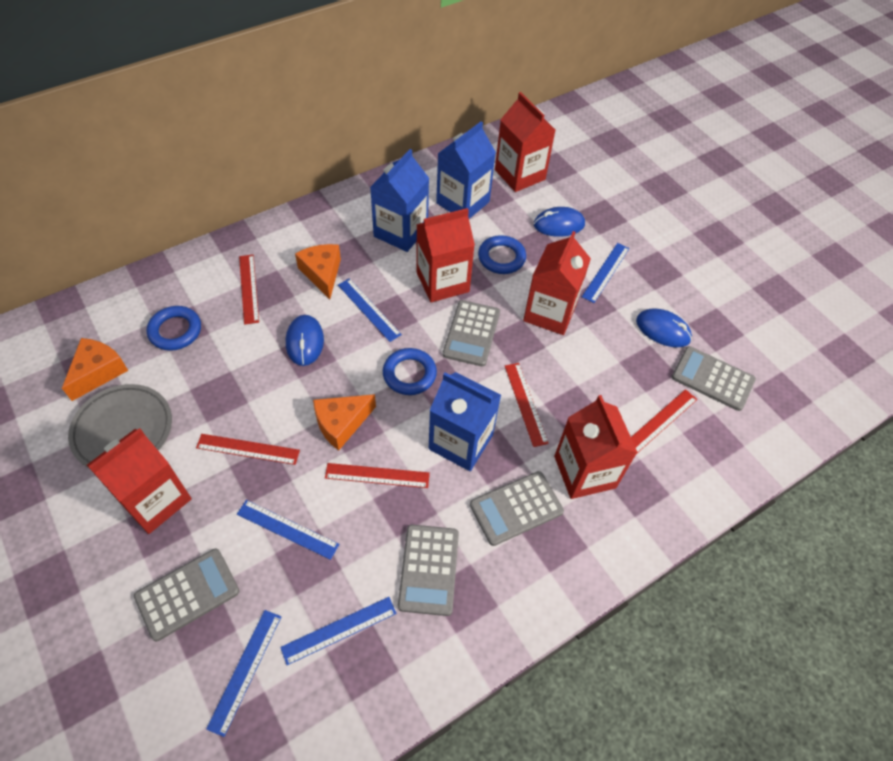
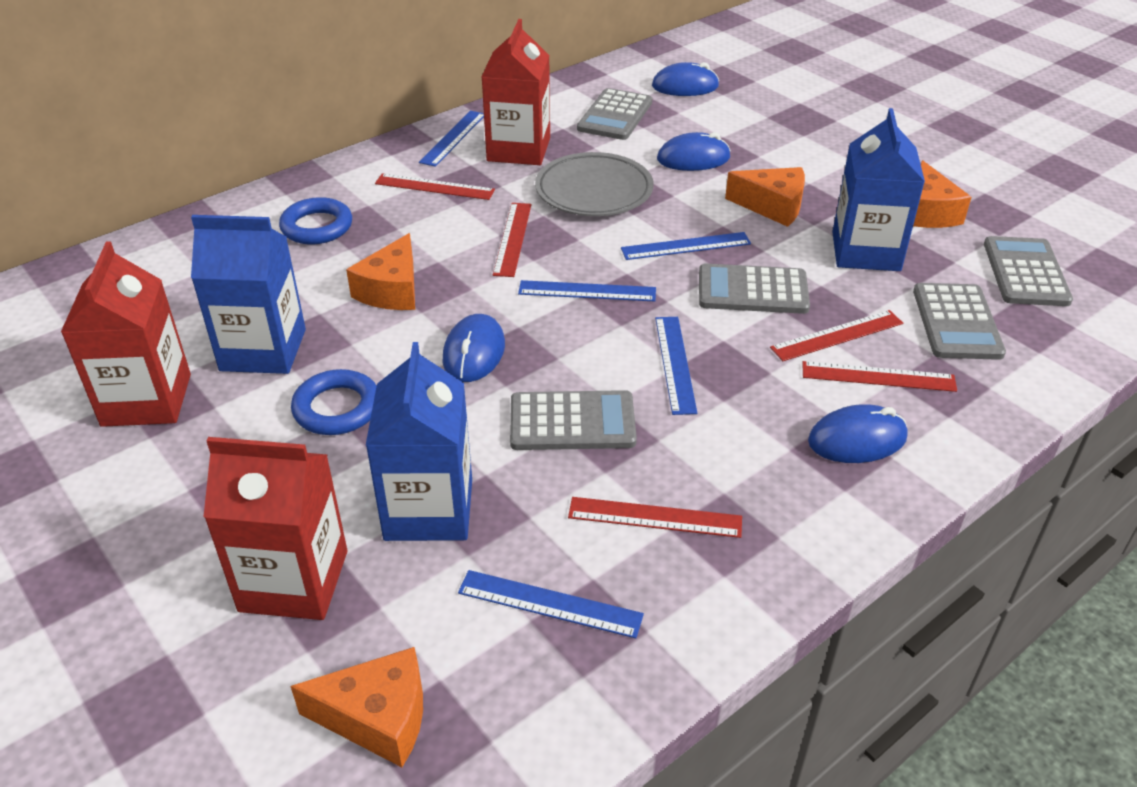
blue mouse: 3 -> 4
blue ring: 3 -> 2
orange cheese: 3 -> 4
red carton: 5 -> 3

